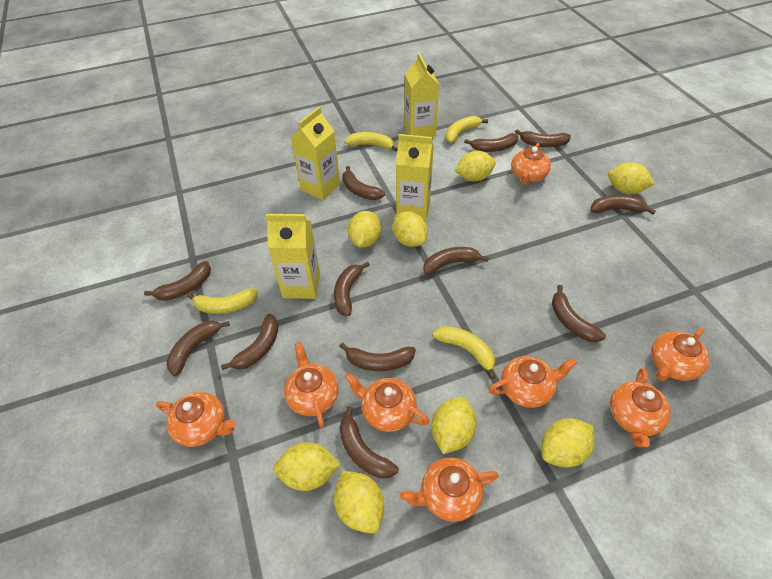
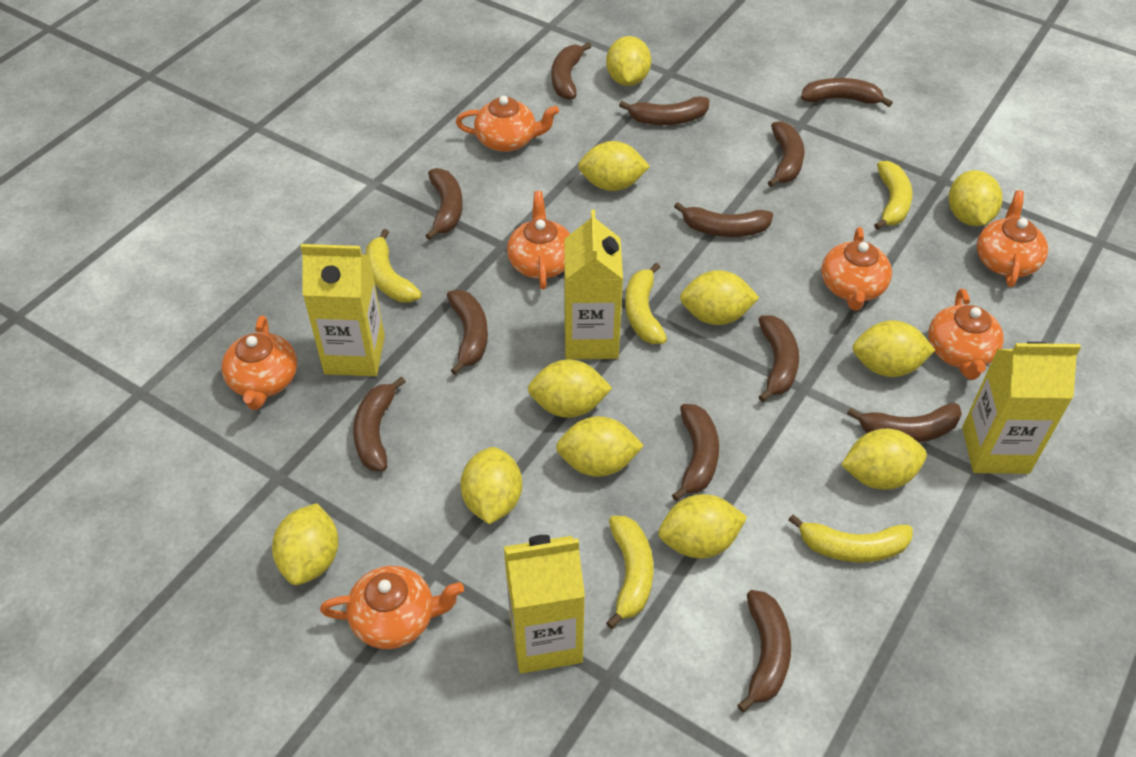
orange teapot: 8 -> 7
yellow banana: 4 -> 5
yellow lemon: 8 -> 11

